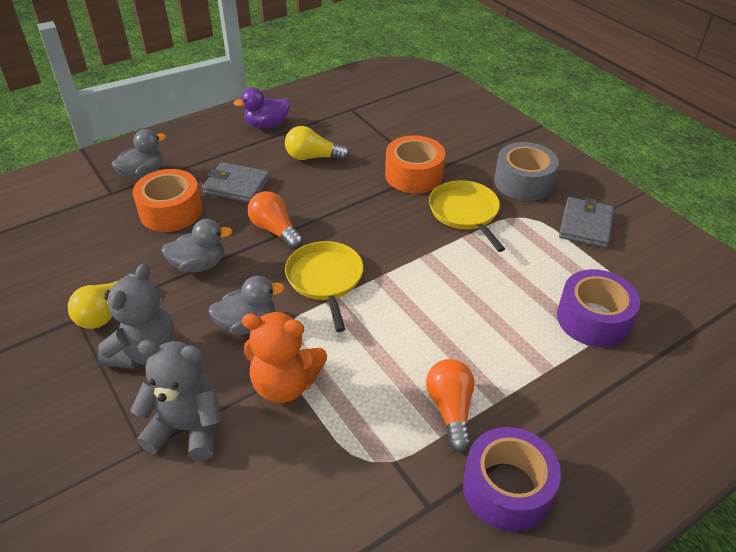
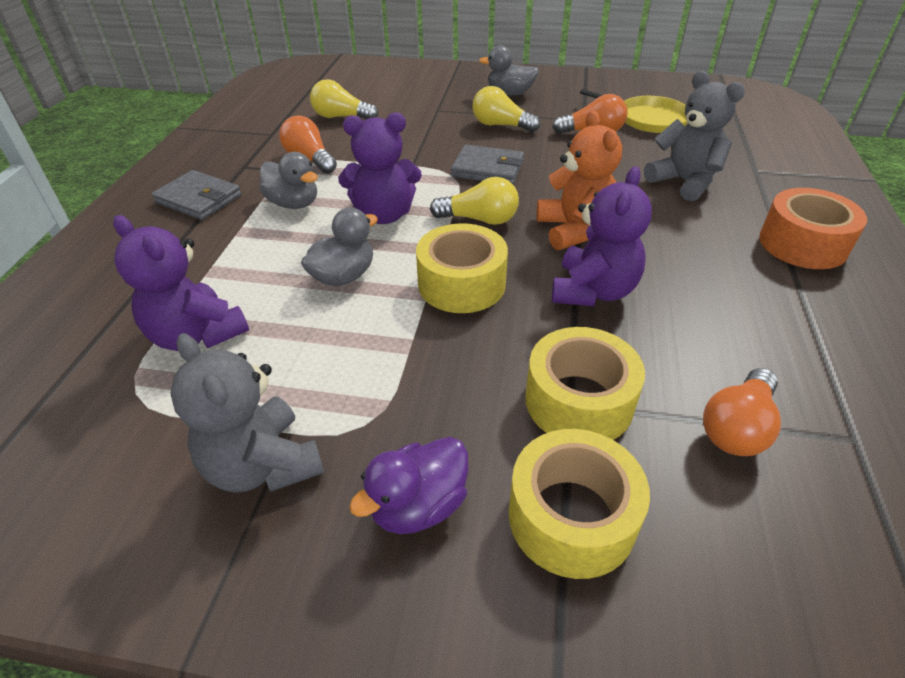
grey tape: 1 -> 0
orange light bulb: 2 -> 3
orange tape: 2 -> 1
purple tape: 2 -> 0
purple teddy bear: 0 -> 3
yellow light bulb: 2 -> 3
yellow pan: 2 -> 1
yellow tape: 0 -> 3

